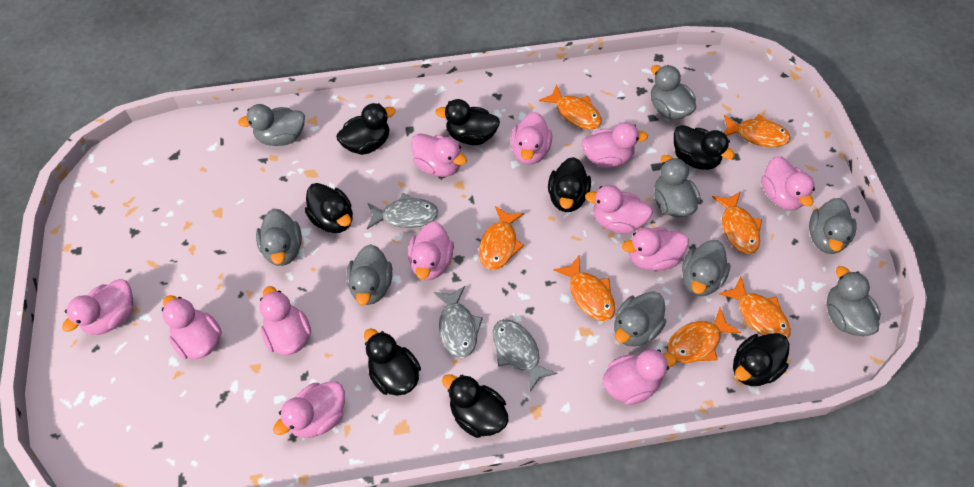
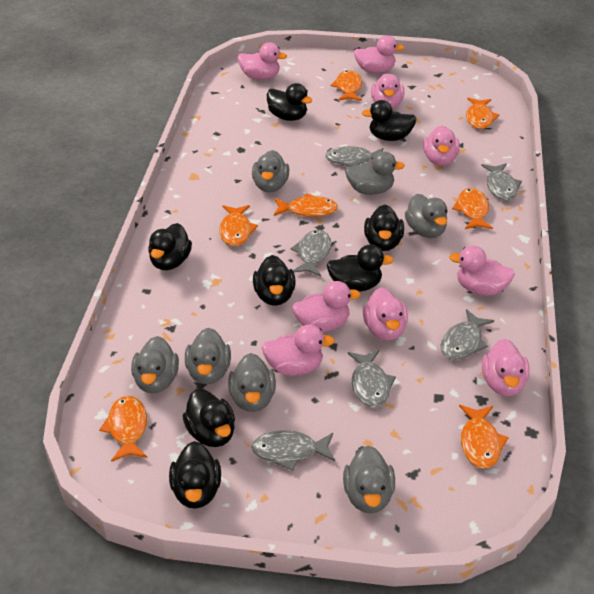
grey duck: 9 -> 7
grey fish: 3 -> 6
pink duck: 12 -> 9

